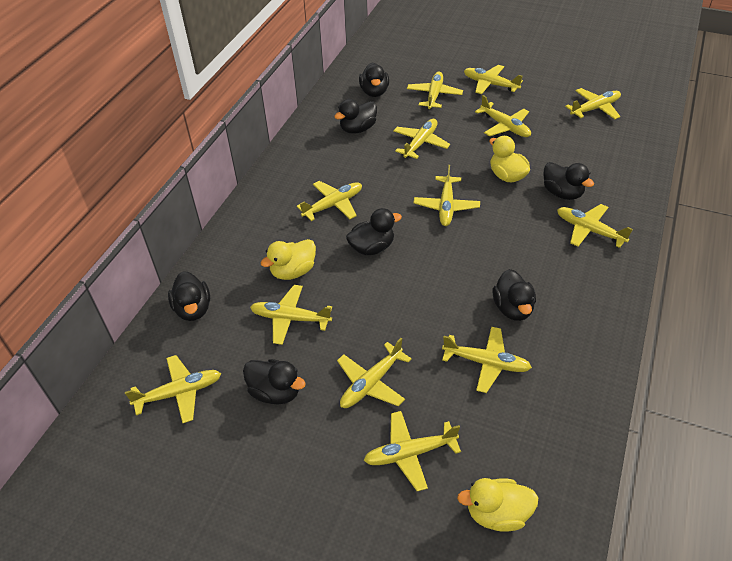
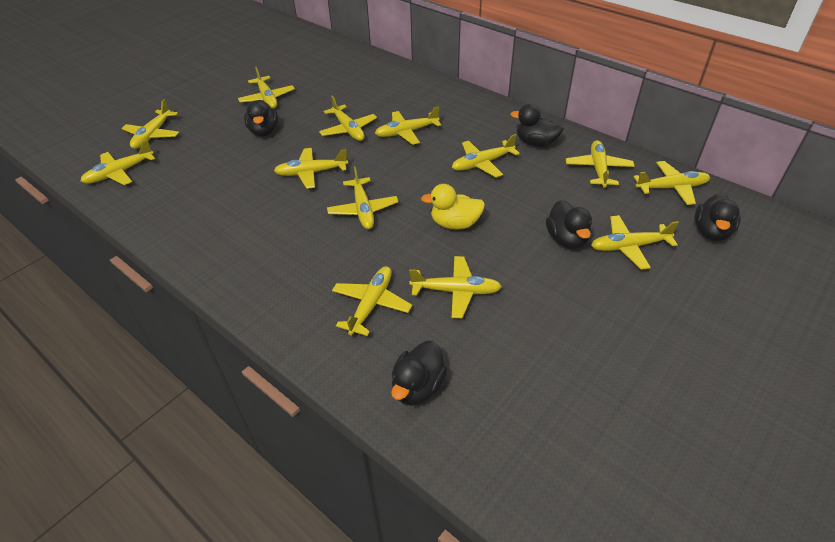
black duck: 7 -> 5
yellow duck: 3 -> 1

